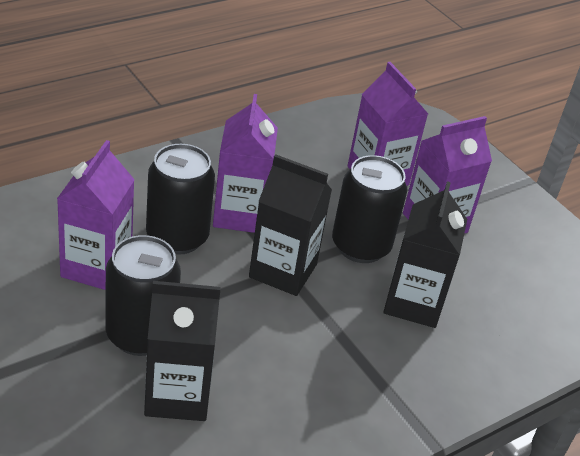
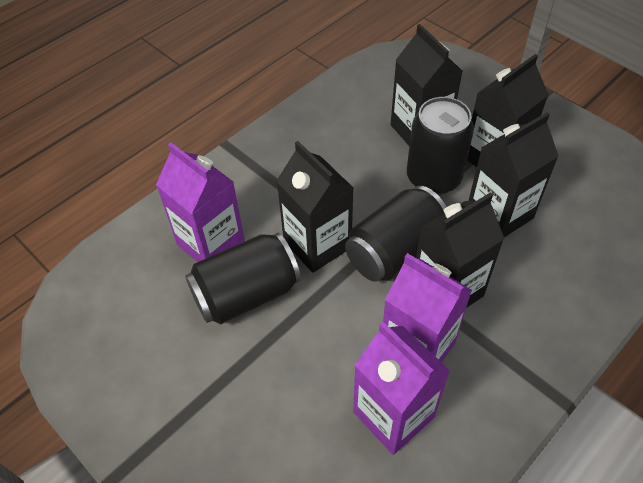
black carton: 3 -> 5
purple carton: 4 -> 3

